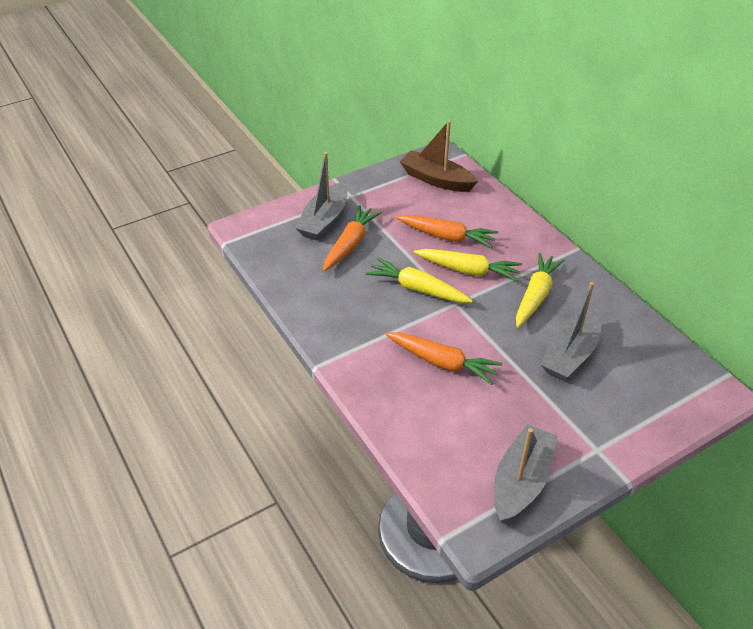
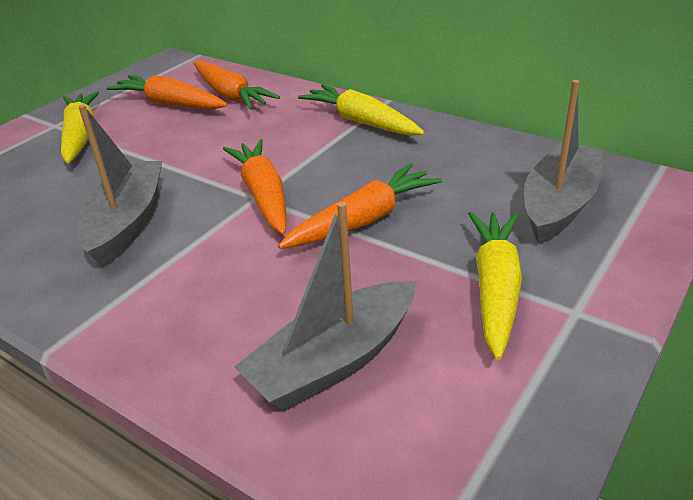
brown boat: 1 -> 0
orange carrot: 3 -> 4

